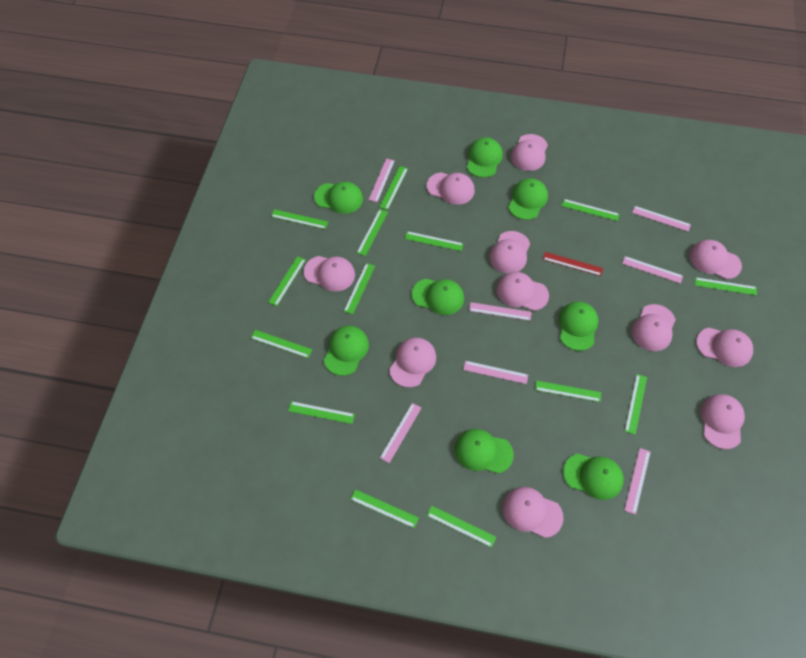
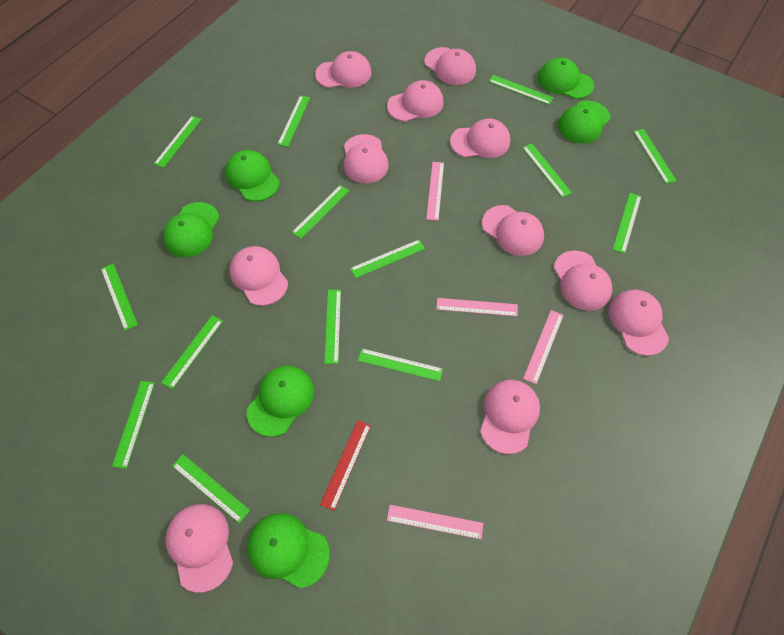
green cap: 8 -> 6
pink ruler: 7 -> 4

